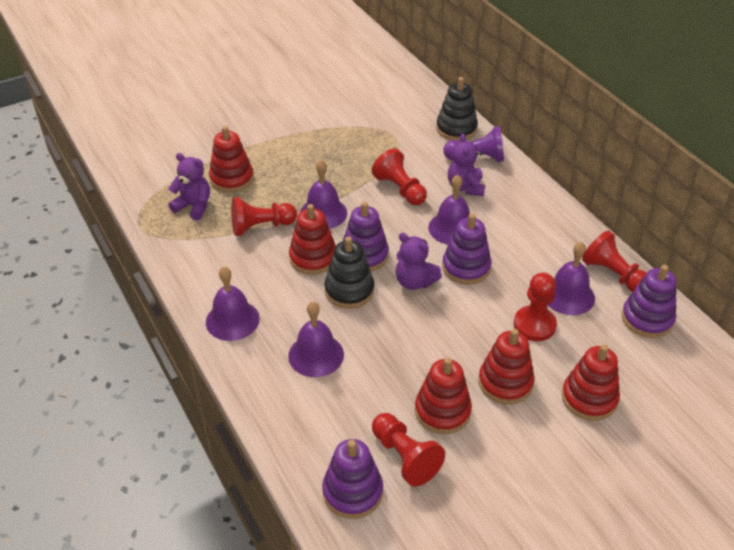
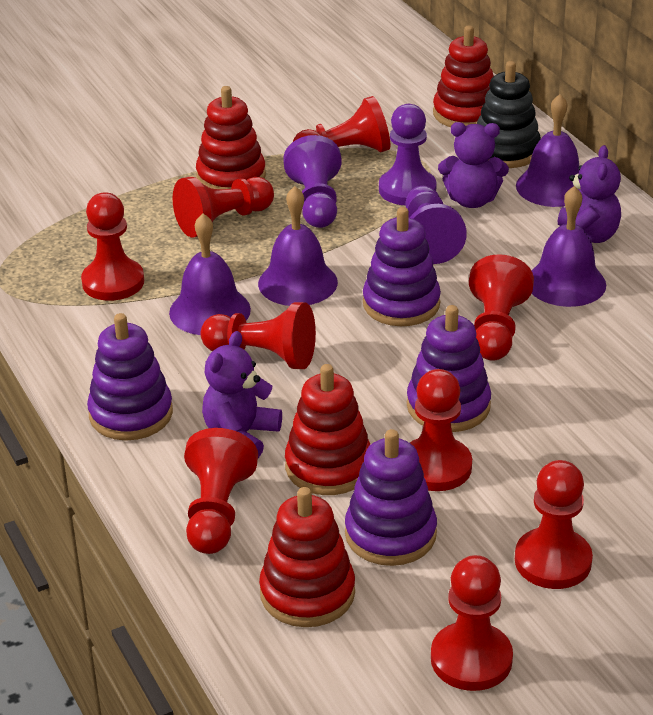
black stacking toy: 2 -> 1
purple bell: 5 -> 4
purple pawn: 1 -> 3
red pawn: 5 -> 9
red stacking toy: 5 -> 4

